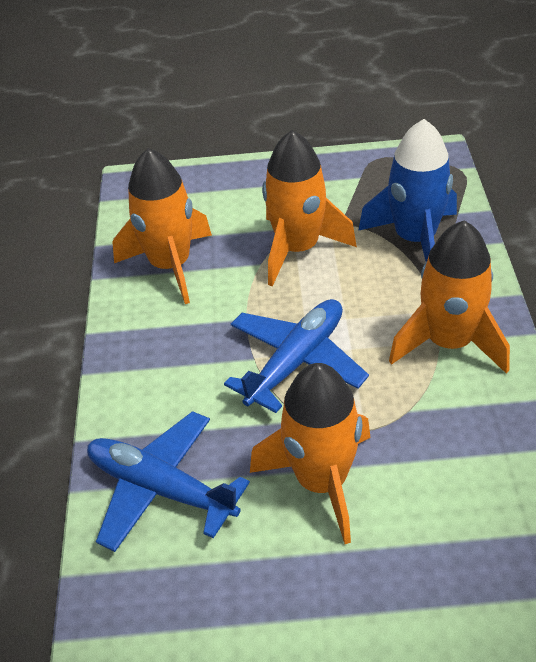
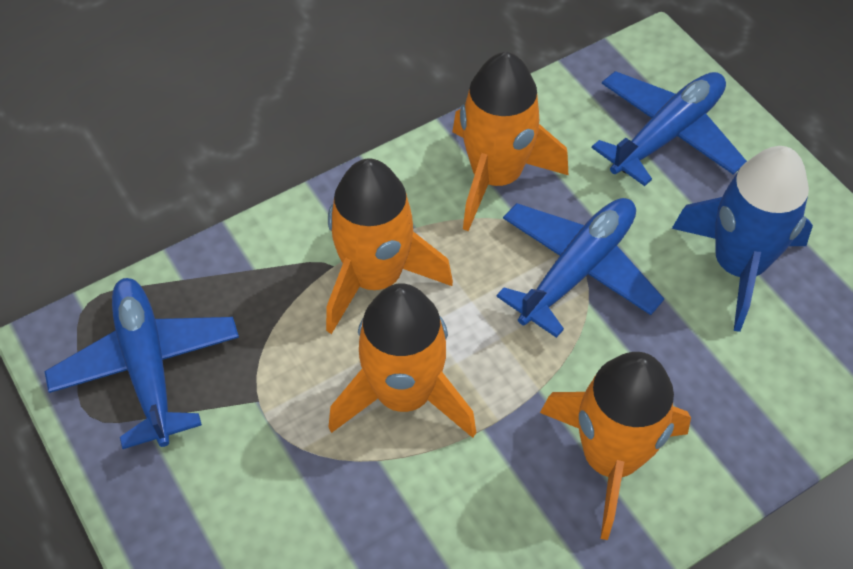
blue plane: 2 -> 3

